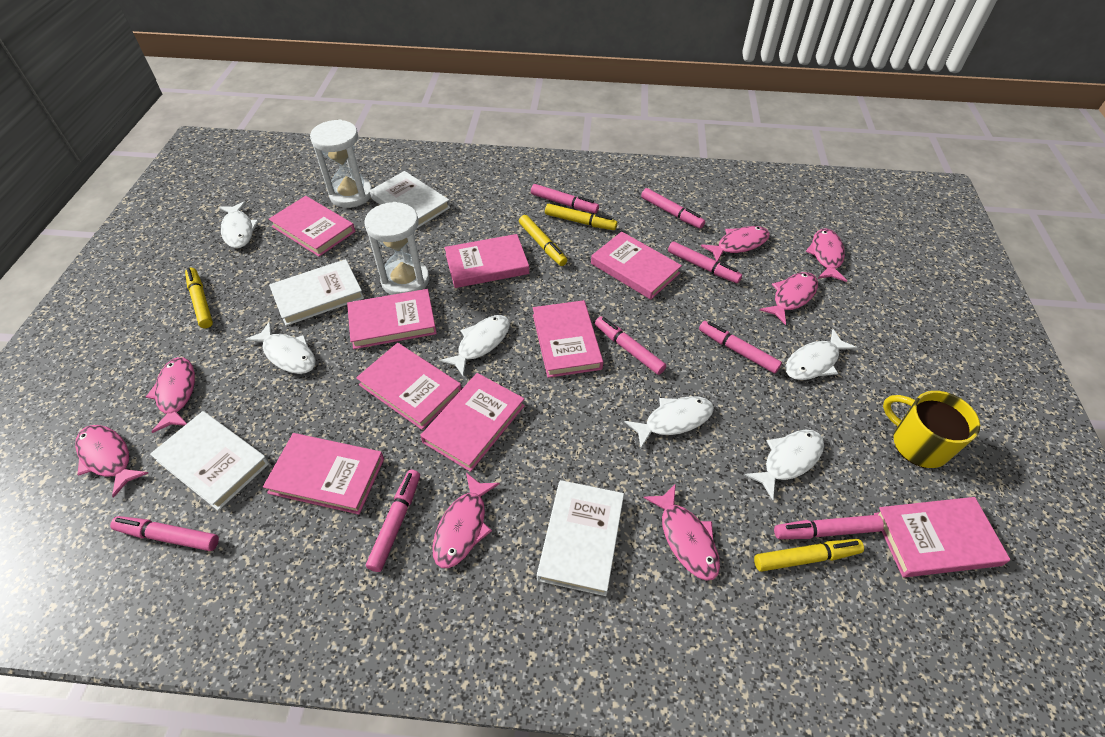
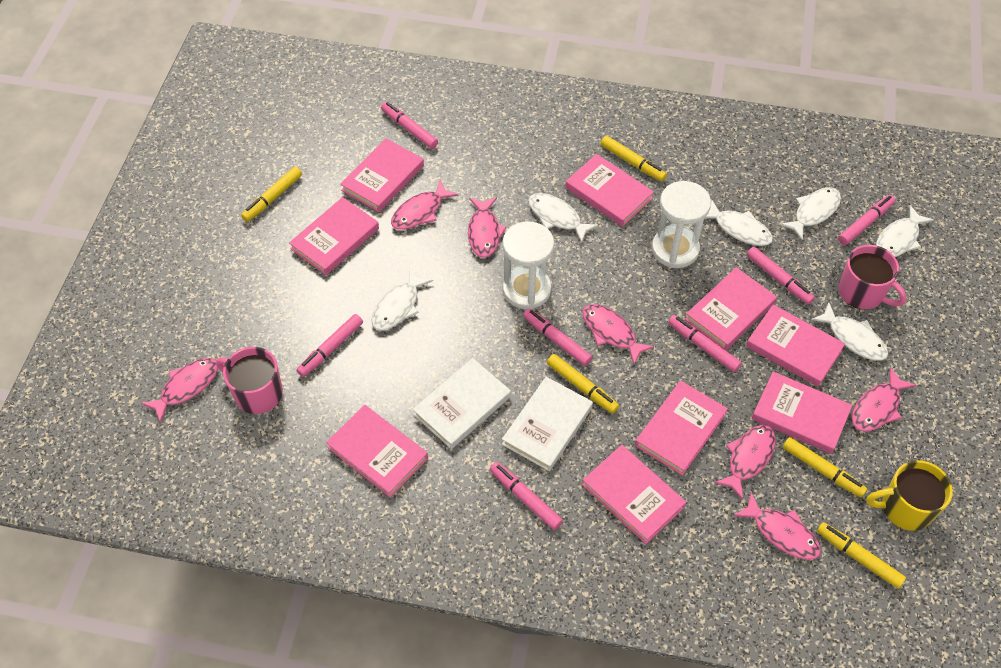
pink marker: 8 -> 7
pink mug: 0 -> 2
white book: 4 -> 2
yellow marker: 4 -> 5

